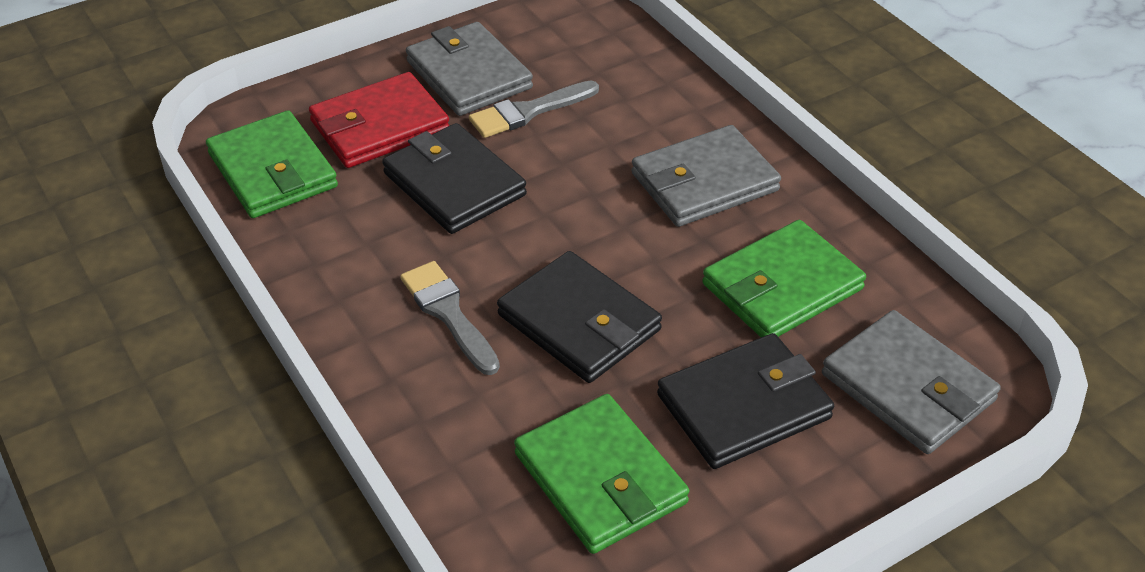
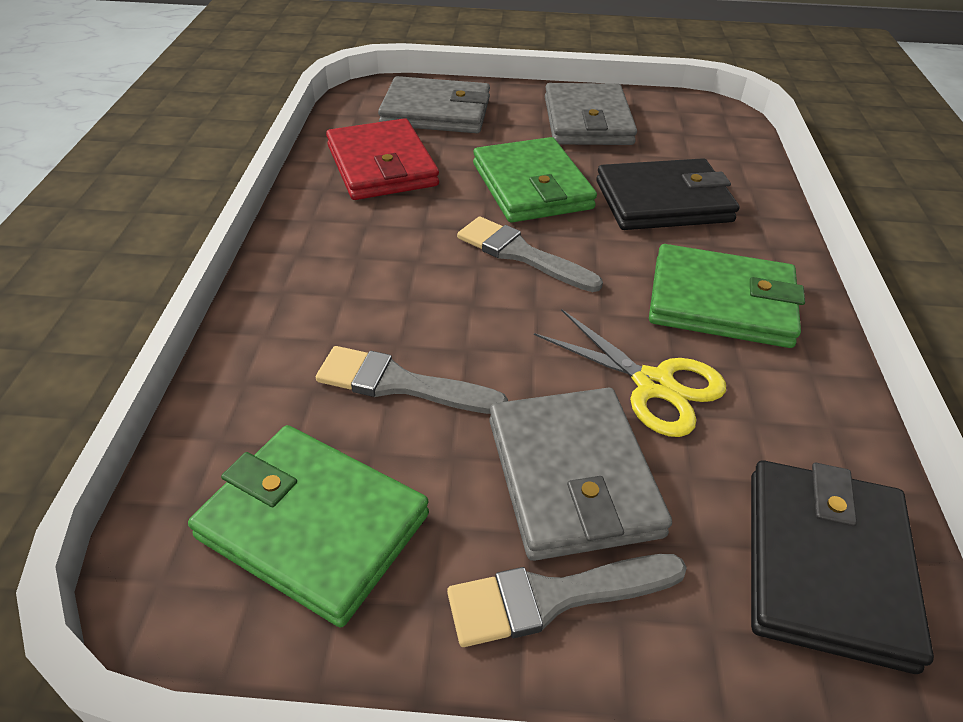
black wallet: 3 -> 2
grey brush: 2 -> 3
yellow scissors: 0 -> 1

